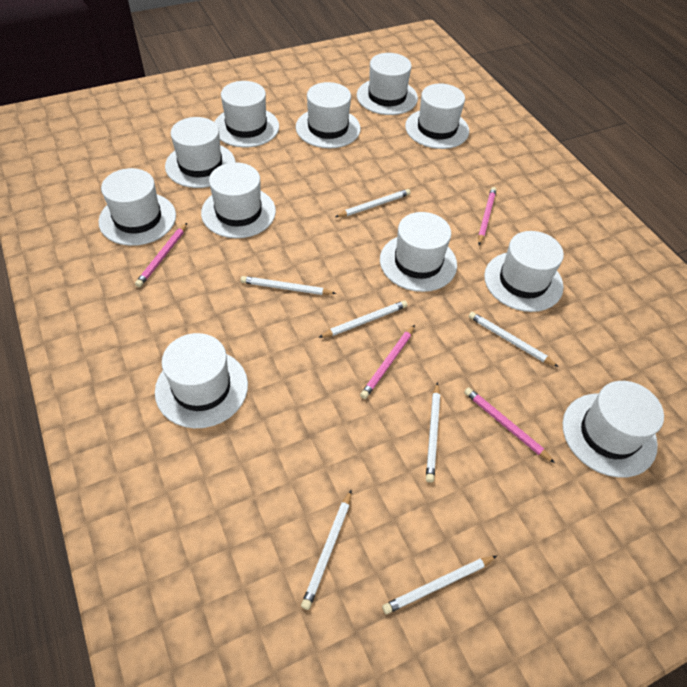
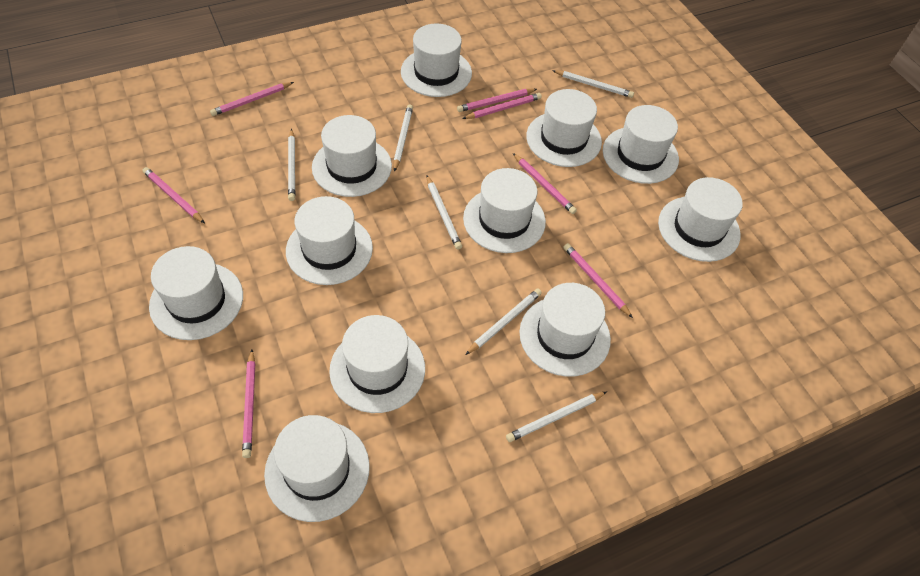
pink pencil: 4 -> 7
white pencil: 7 -> 6

